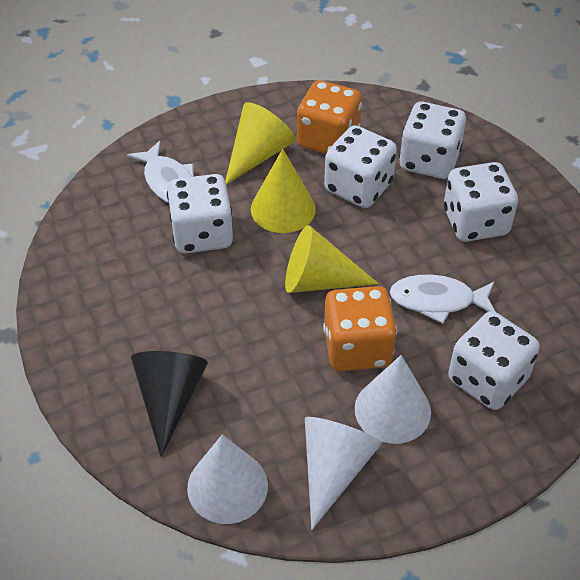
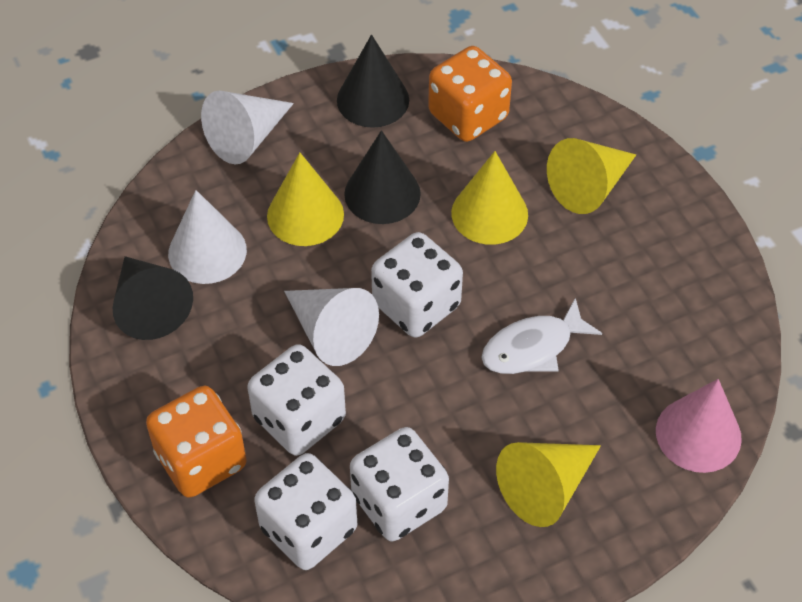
black cone: 1 -> 3
pink cone: 0 -> 1
white dice: 5 -> 4
white fish: 2 -> 1
yellow cone: 3 -> 4

